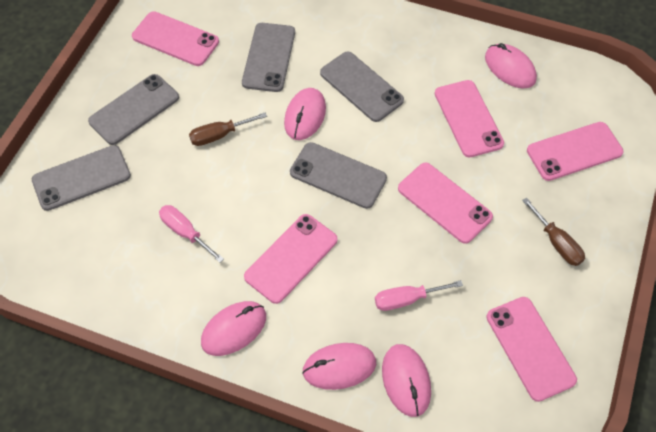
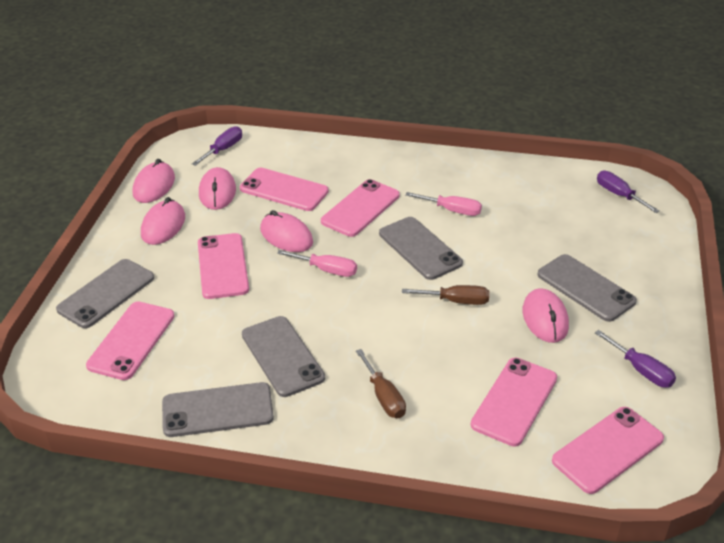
purple screwdriver: 0 -> 3

